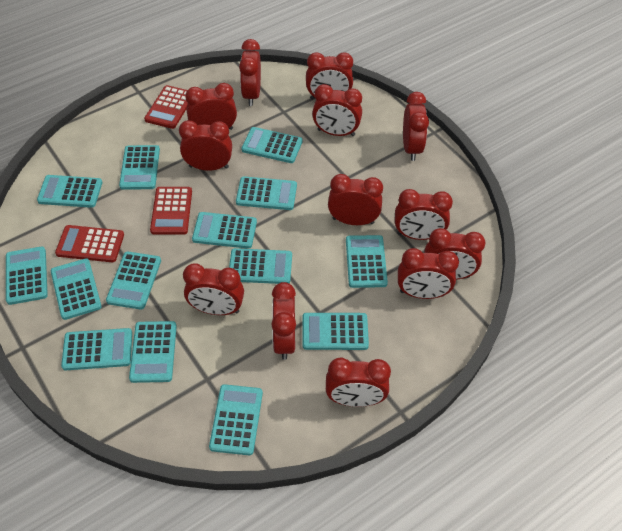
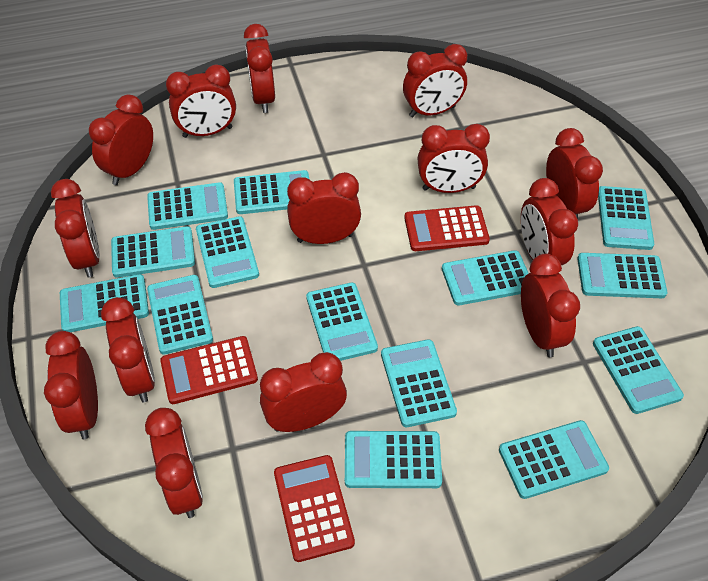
red clock: 13 -> 14

